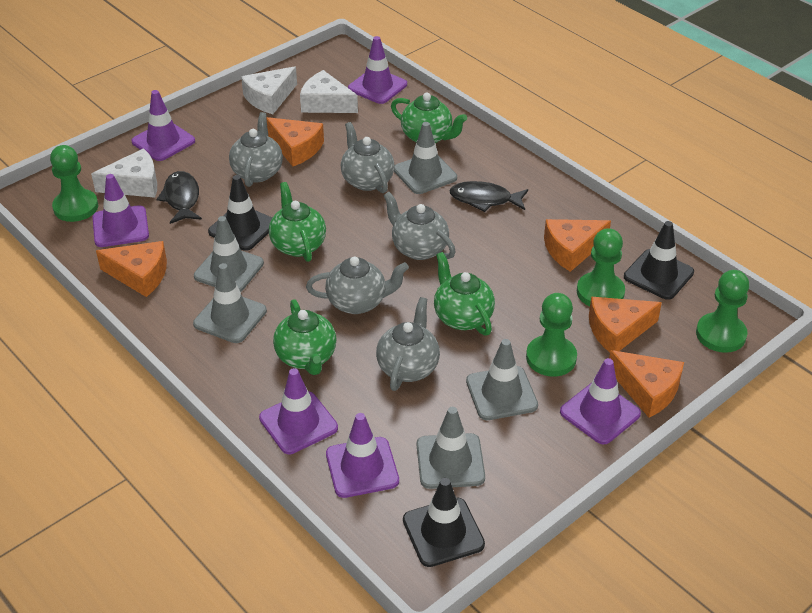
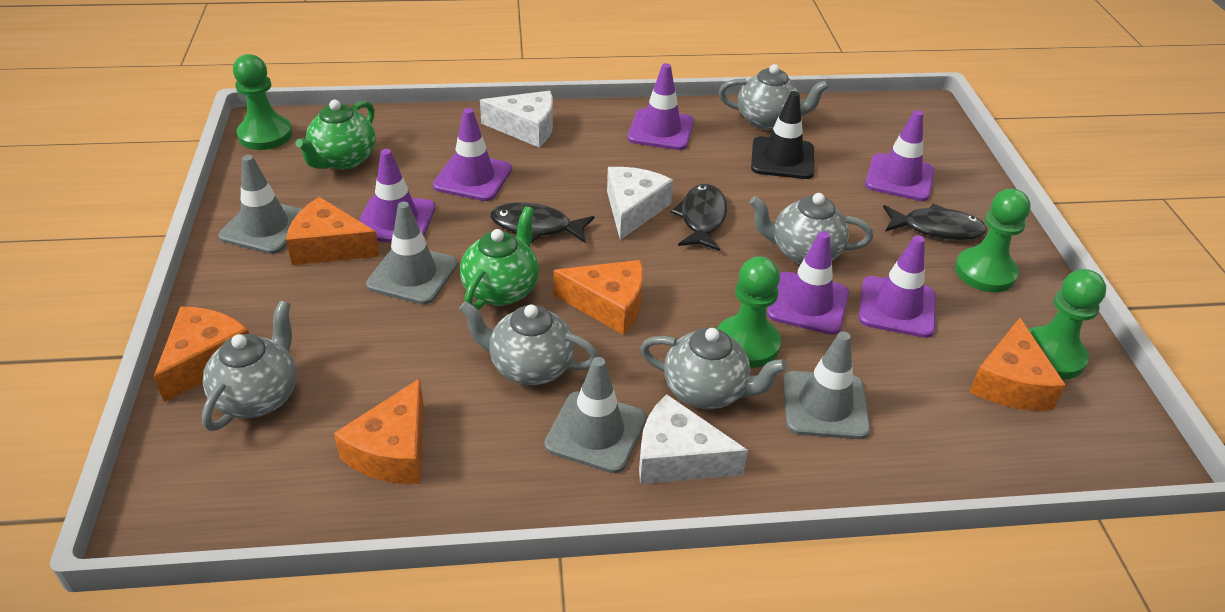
black fish: 2 -> 3
black traffic cone: 3 -> 1
green teapot: 4 -> 2
grey traffic cone: 5 -> 4

